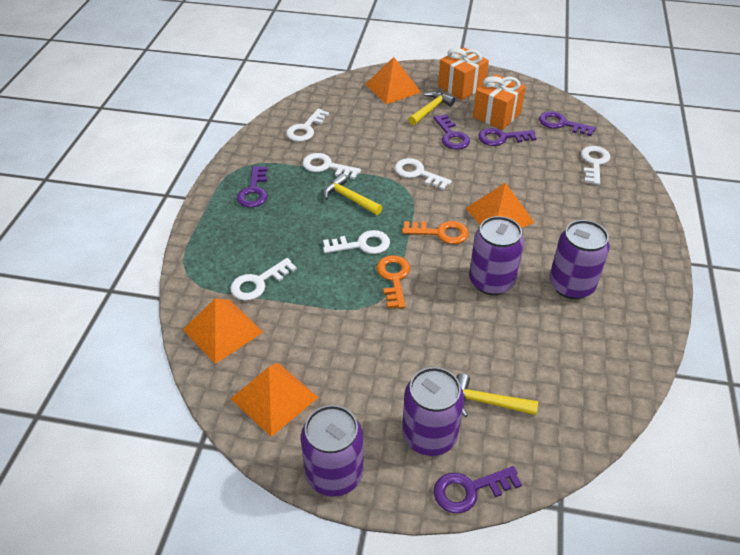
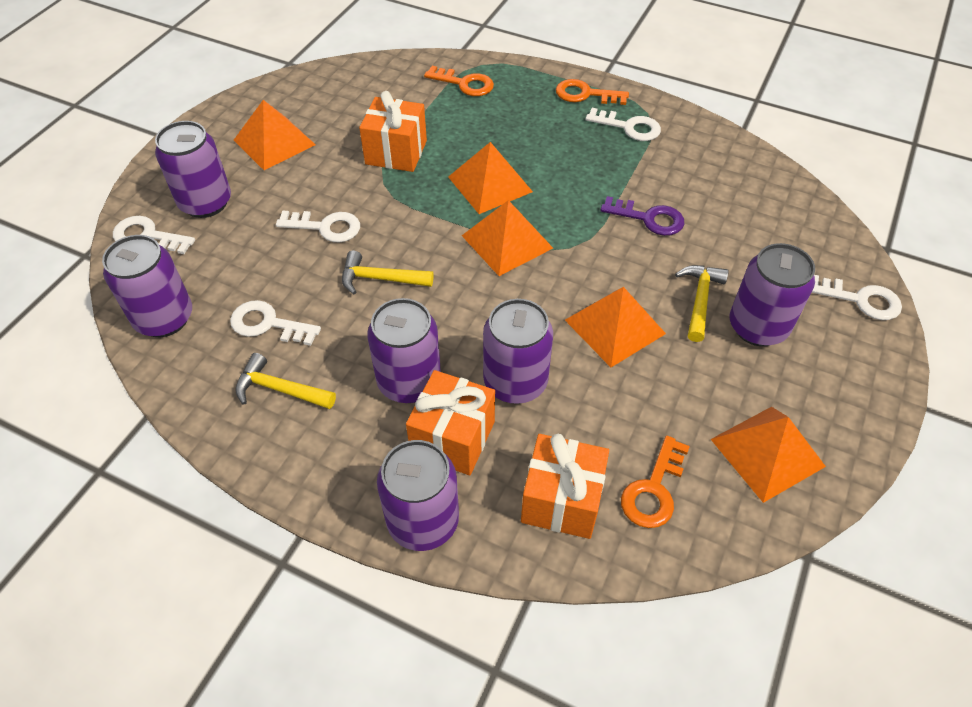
orange gift: 2 -> 3
orange key: 2 -> 3
orange pyramid: 4 -> 5
purple can: 4 -> 6
purple key: 5 -> 1
white key: 6 -> 5

